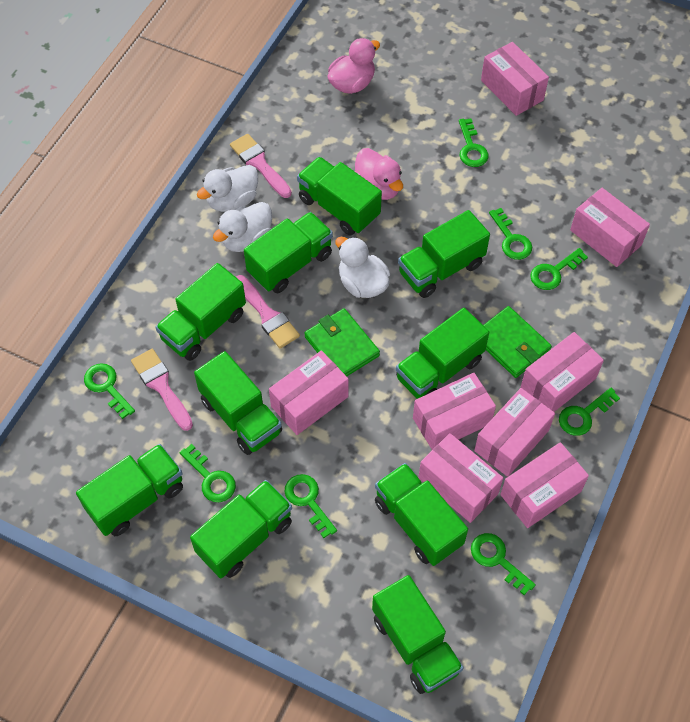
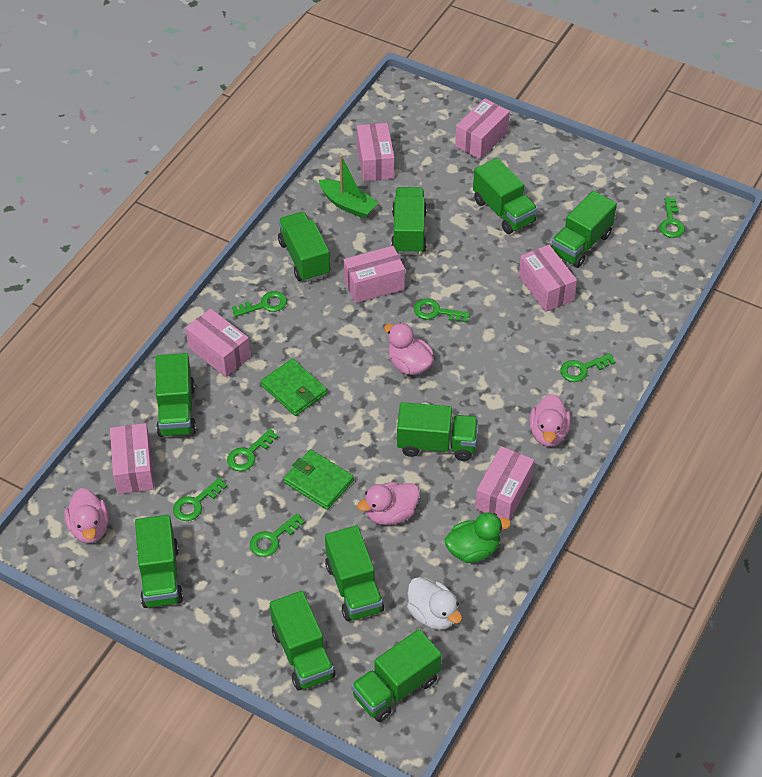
green boat: 0 -> 1
green duck: 0 -> 1
green key: 8 -> 7
pink box: 8 -> 7
pink brush: 3 -> 0
pink duck: 2 -> 4
white duck: 3 -> 1

